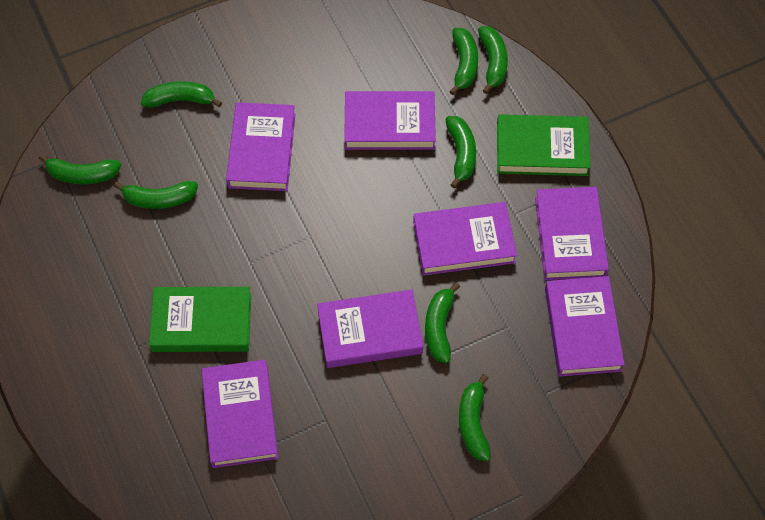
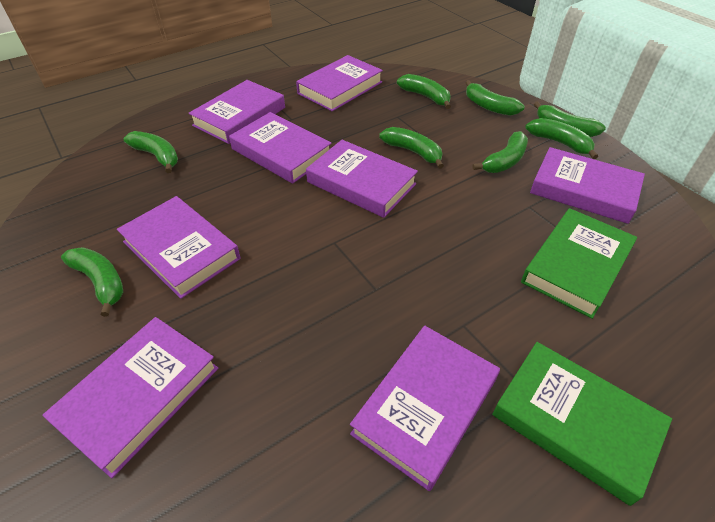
purple book: 7 -> 8

